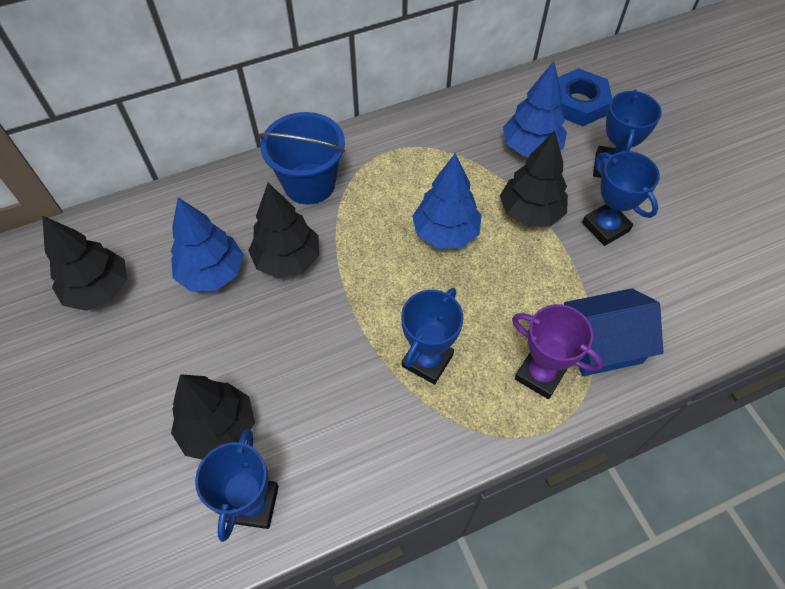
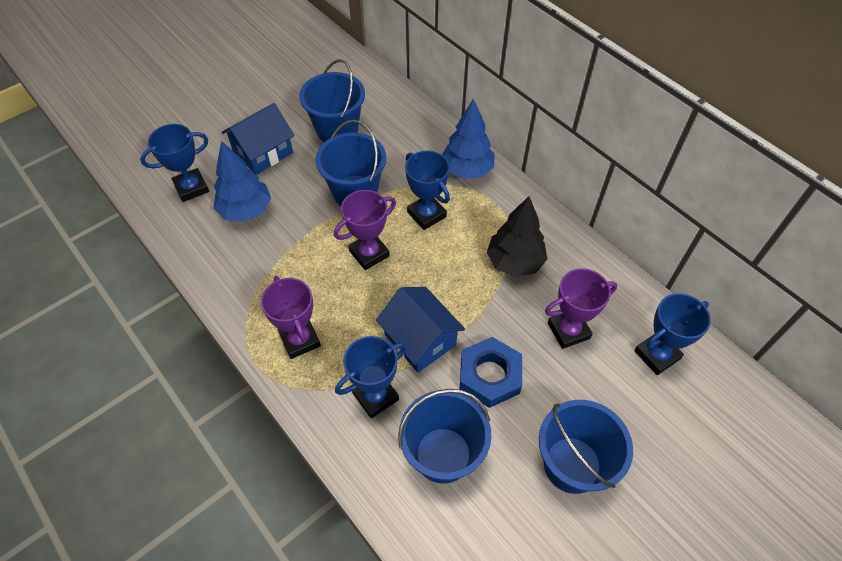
black tree: 4 -> 1
blue bucket: 1 -> 4
blue house: 1 -> 2
blue tree: 3 -> 2
purple trophy: 1 -> 3

